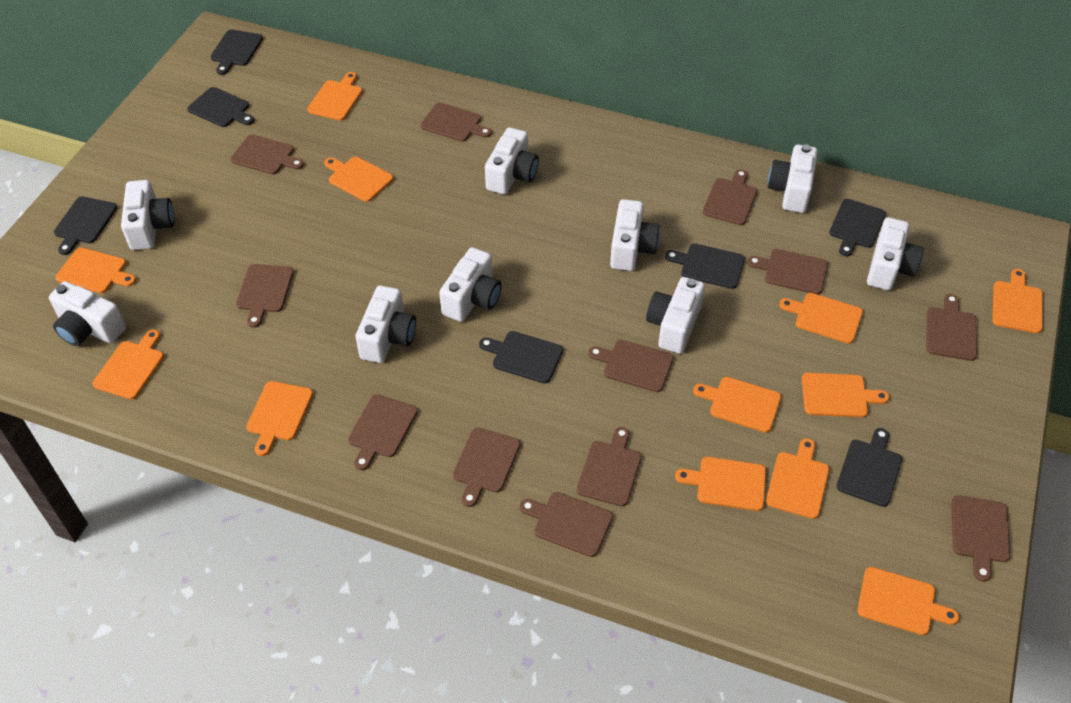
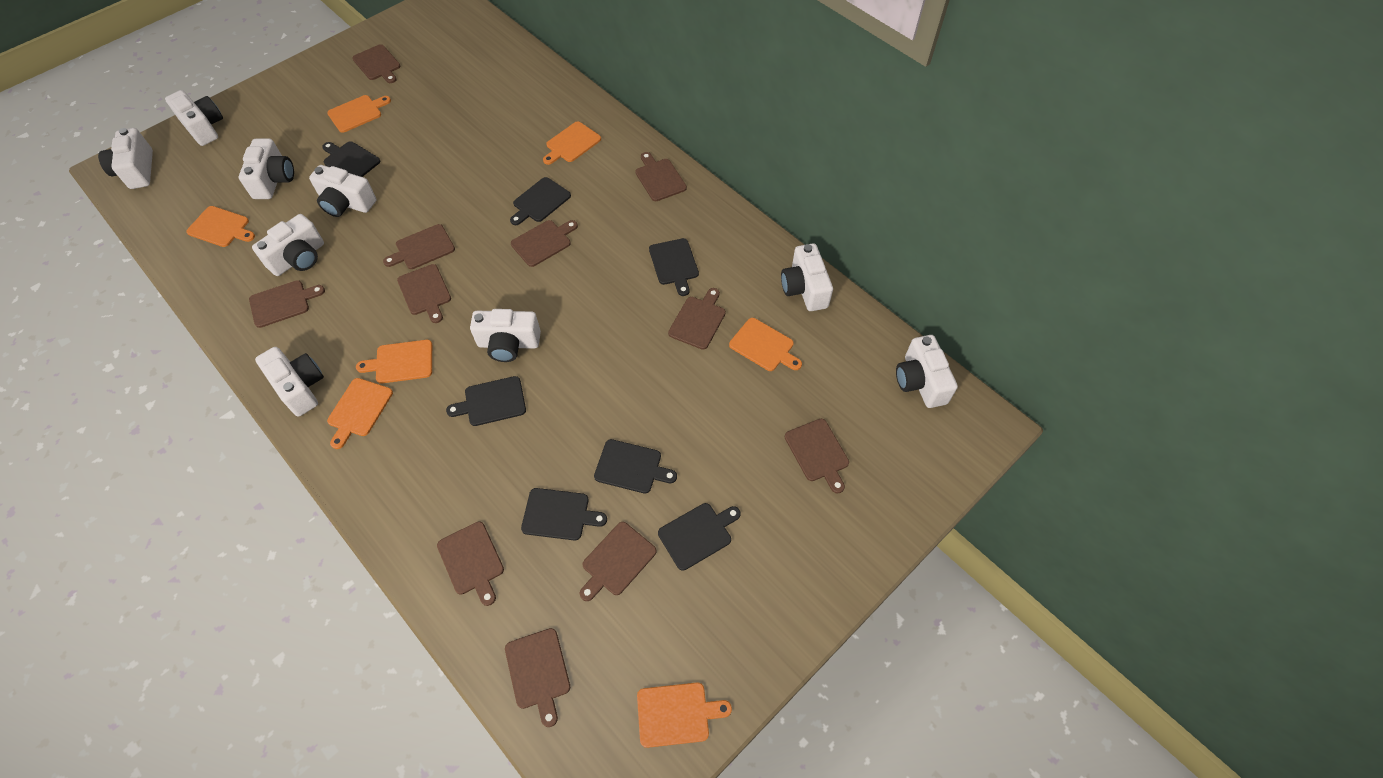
brown cutting board: 12 -> 11
orange cutting board: 12 -> 7

